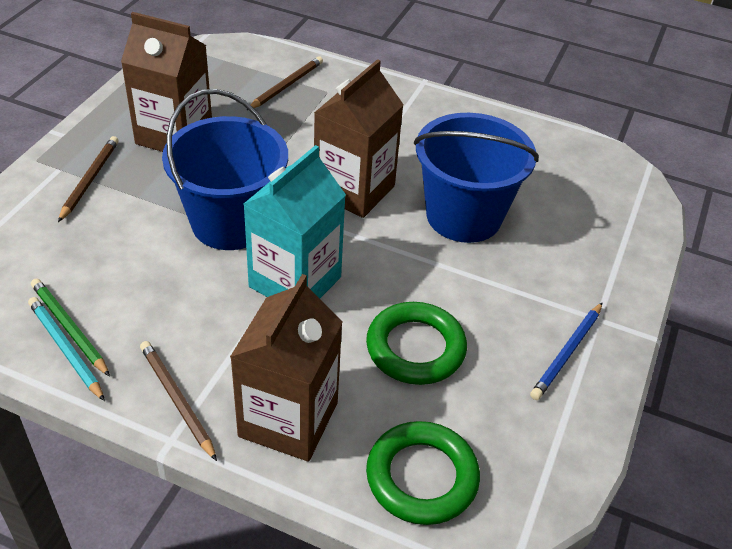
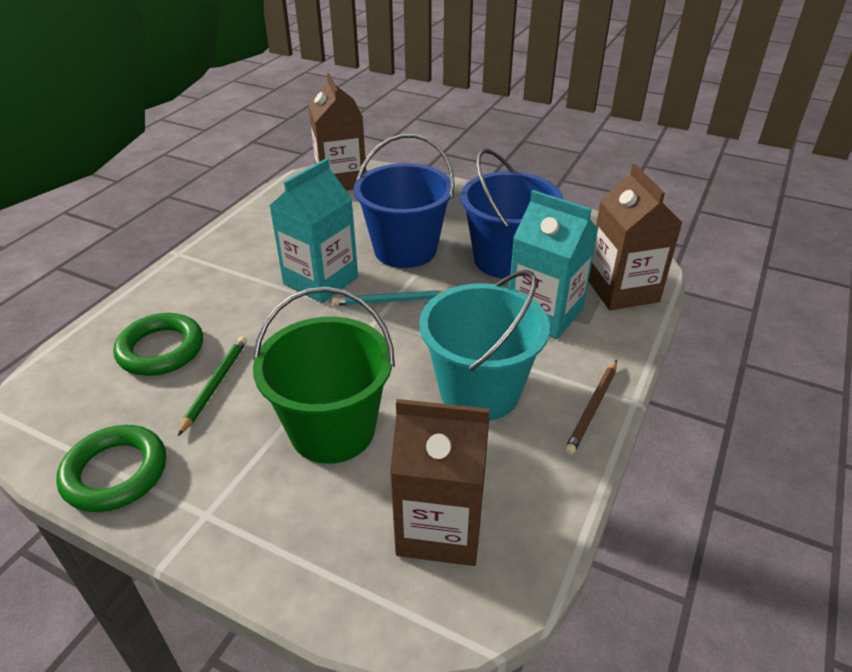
blue pencil: 1 -> 0
brown pencil: 3 -> 1
green bucket: 0 -> 1
turquoise bucket: 0 -> 1
turquoise carton: 1 -> 2

